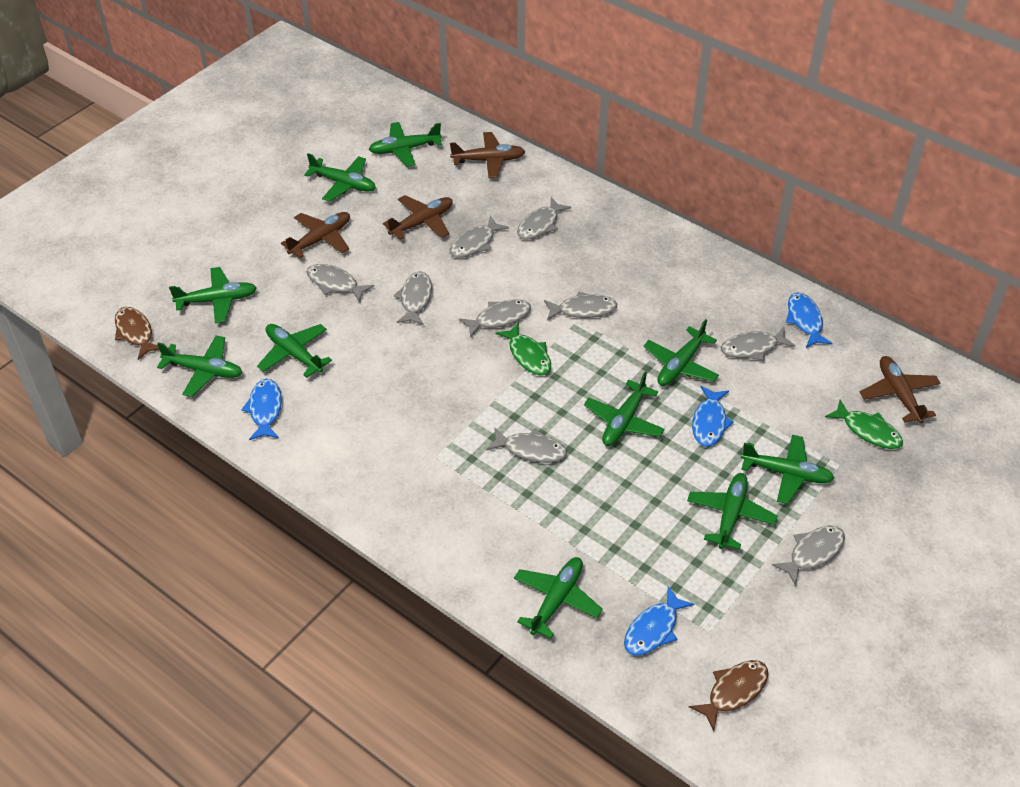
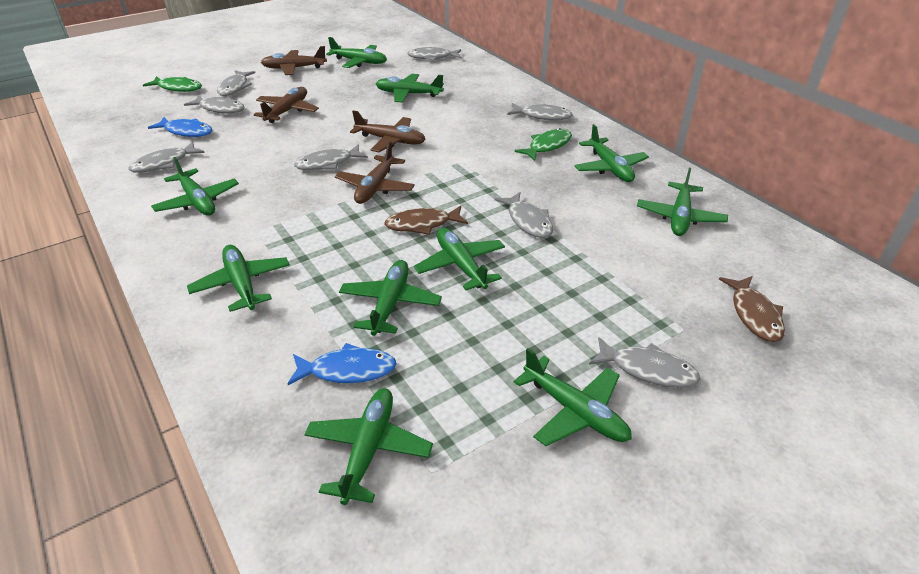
blue fish: 4 -> 2
grey fish: 9 -> 8

